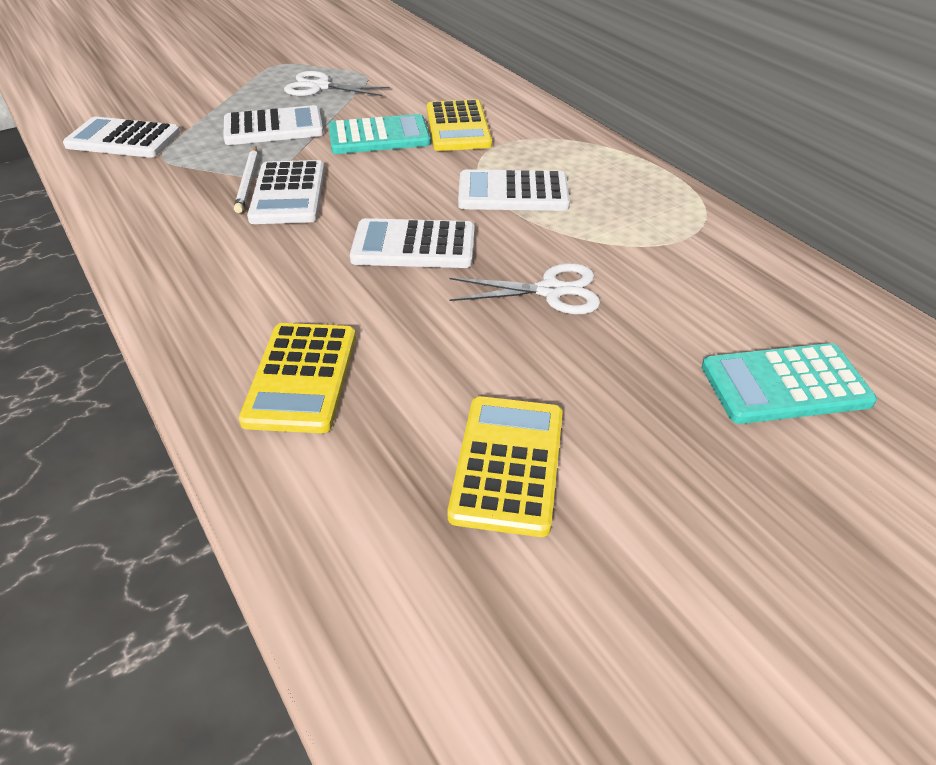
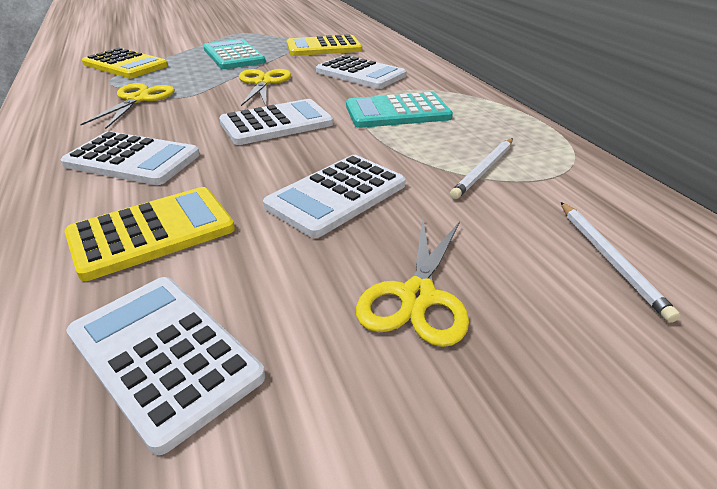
white pencil: 1 -> 2
white scissors: 2 -> 0
yellow scissors: 0 -> 3

